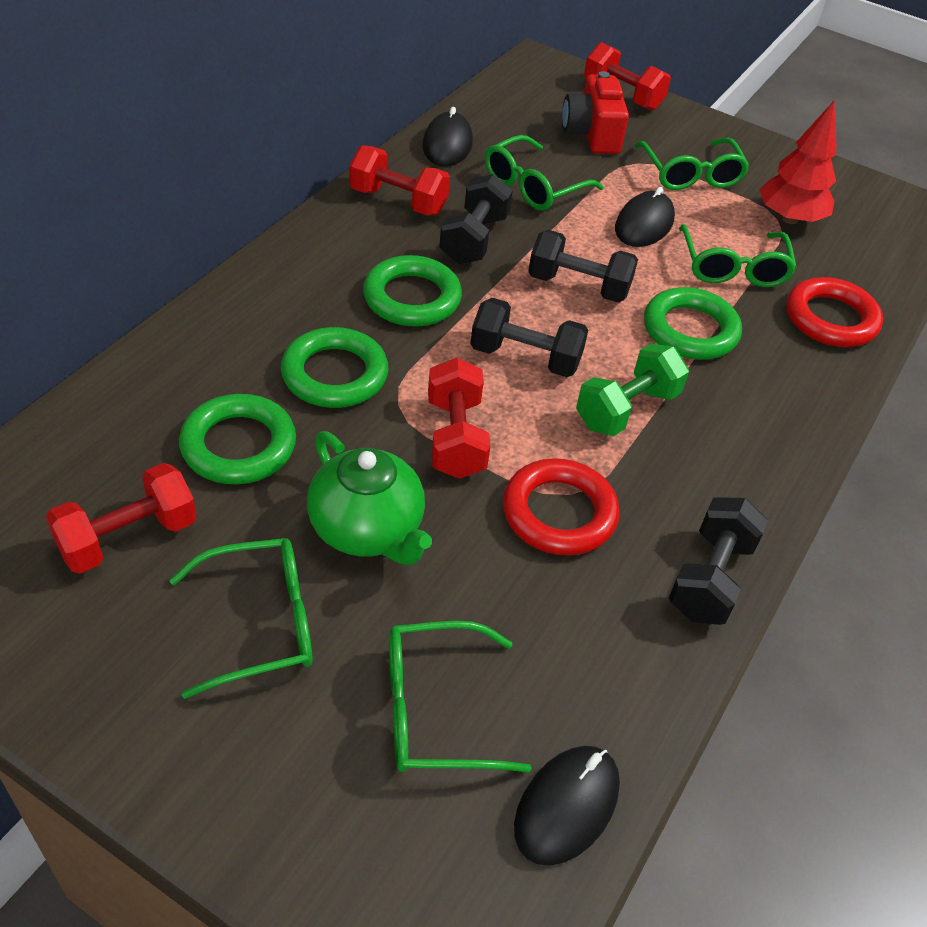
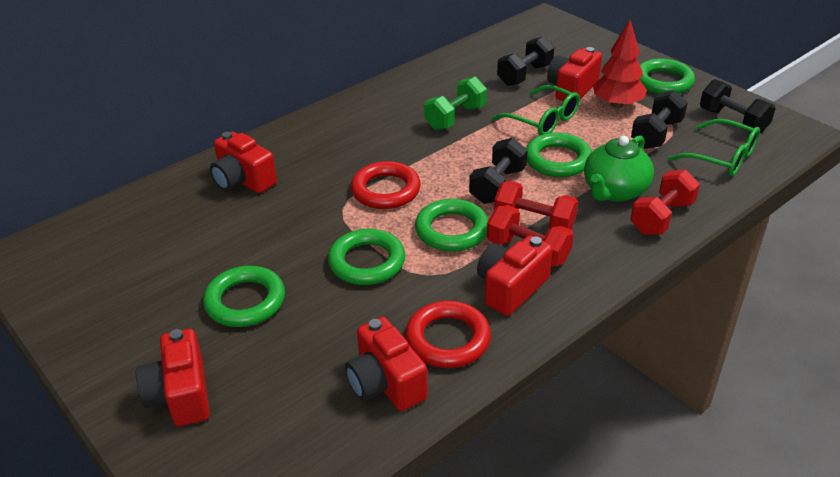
black mouse: 3 -> 0
green glasses: 5 -> 2
green ring: 4 -> 5
red camera: 1 -> 5
red dumbbell: 4 -> 3

